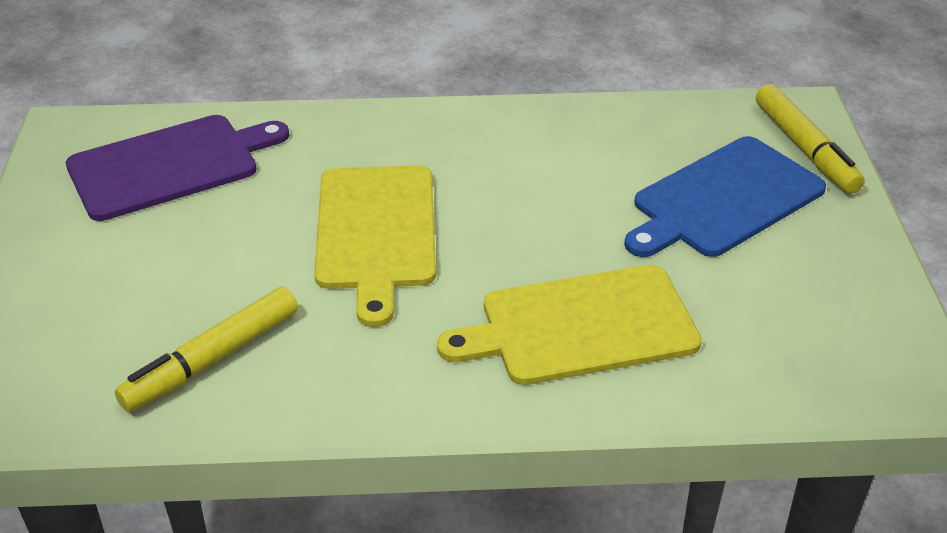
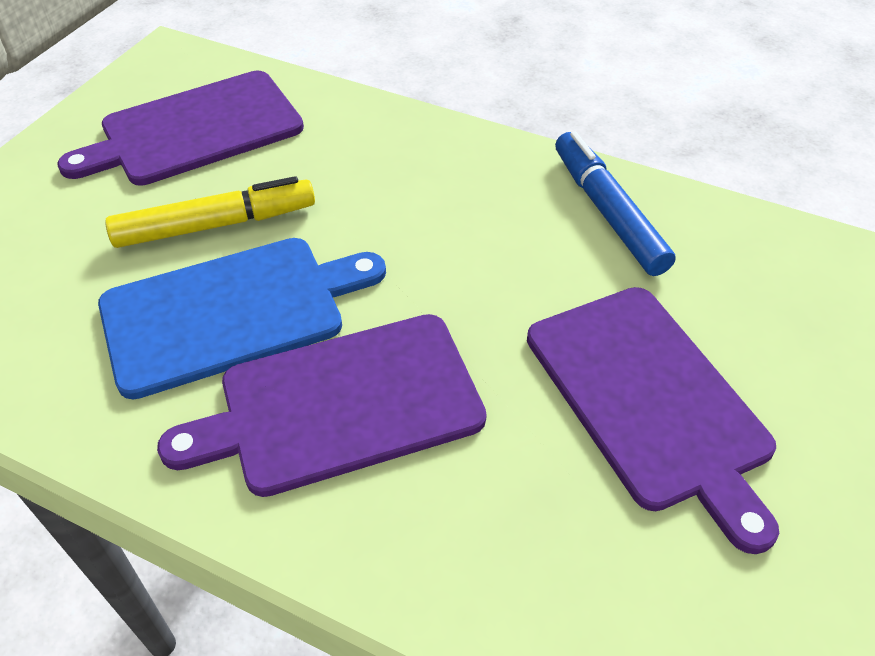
blue marker: 0 -> 1
purple cutting board: 1 -> 3
yellow cutting board: 2 -> 0
yellow marker: 2 -> 1

